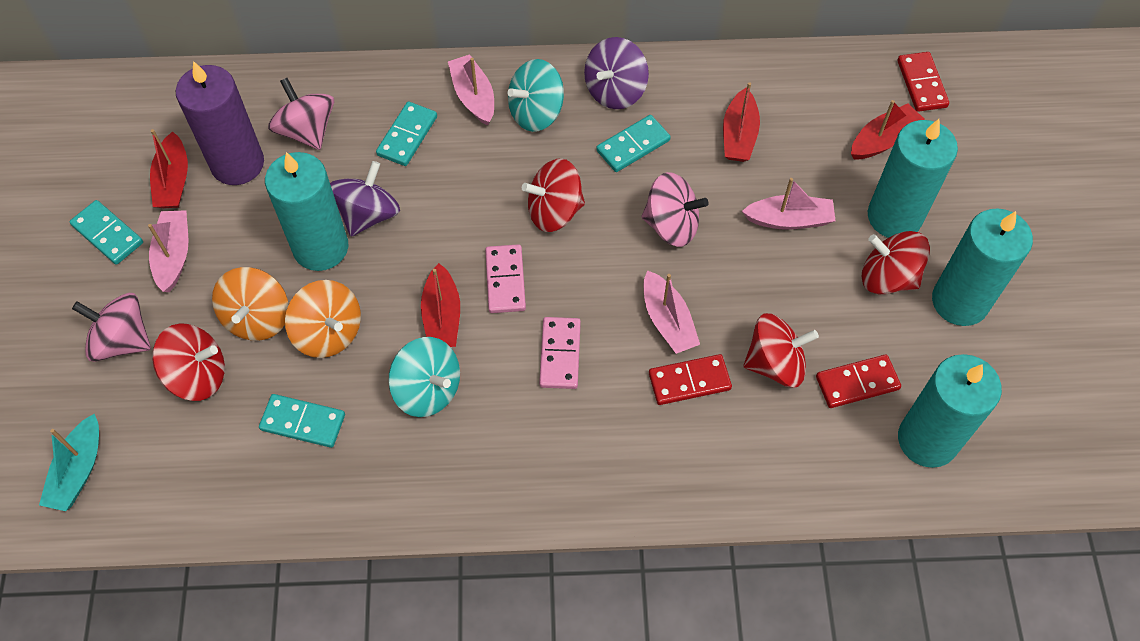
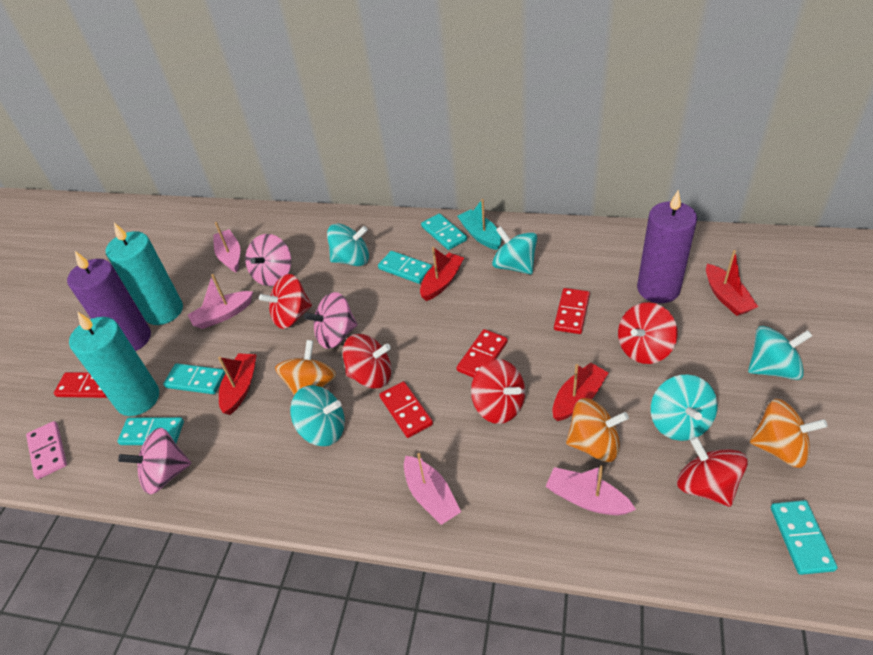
orange spinning top: 2 -> 3
pink domino: 2 -> 1
purple candle: 1 -> 2
purple spinning top: 2 -> 0
red domino: 3 -> 4
red spinning top: 4 -> 5
turquoise candle: 4 -> 2
turquoise domino: 4 -> 5
turquoise spinning top: 2 -> 5

